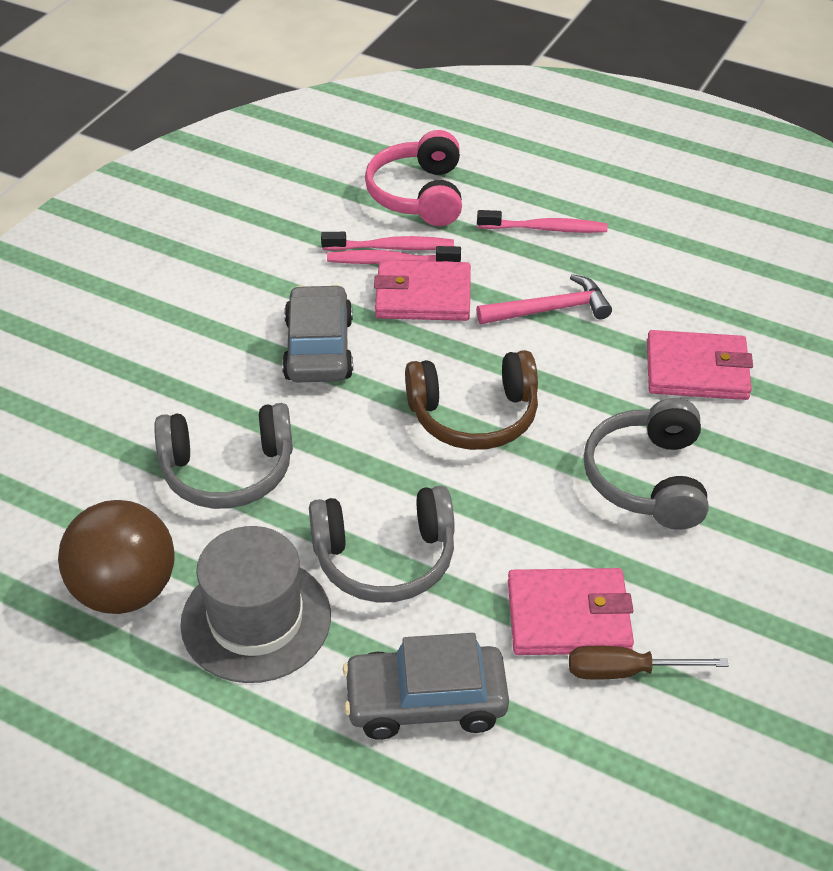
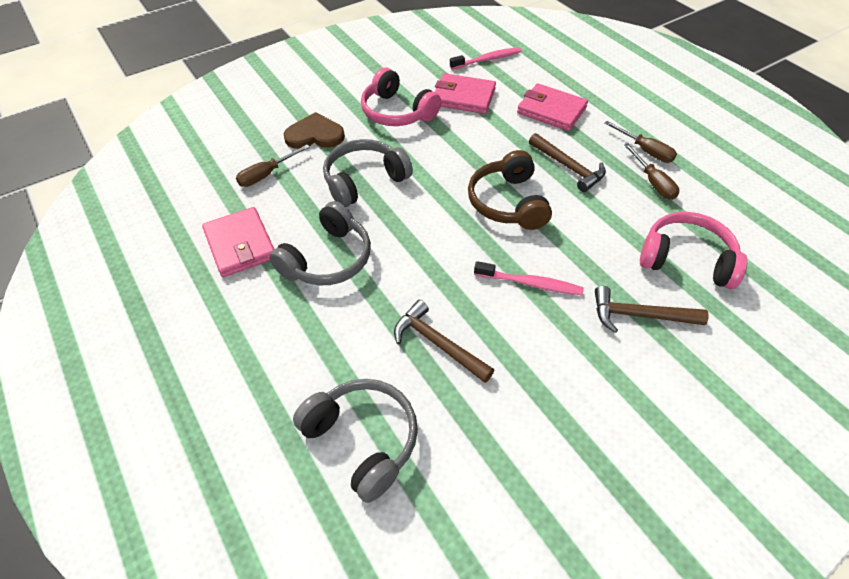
brown ball: 1 -> 0
brown hammer: 0 -> 3
brown heart: 0 -> 1
brown screwdriver: 1 -> 3
grey car: 2 -> 0
grey hat: 1 -> 0
pink hammer: 1 -> 0
pink headphones: 1 -> 2
pink toothbrush: 3 -> 2

